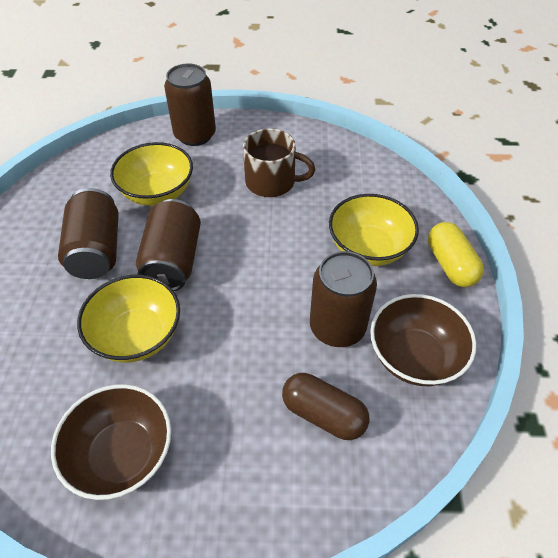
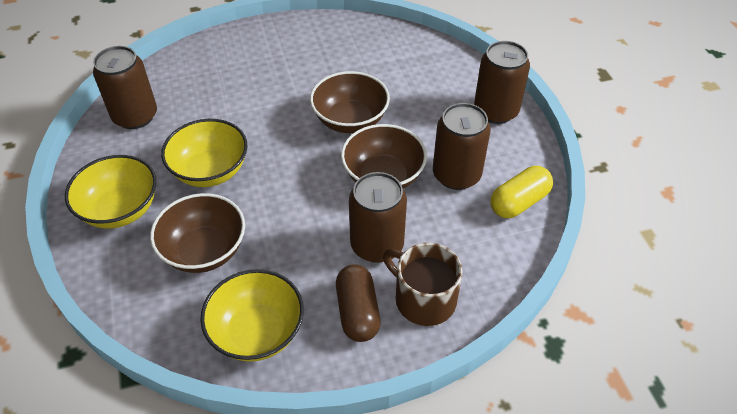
brown bowl: 2 -> 3

